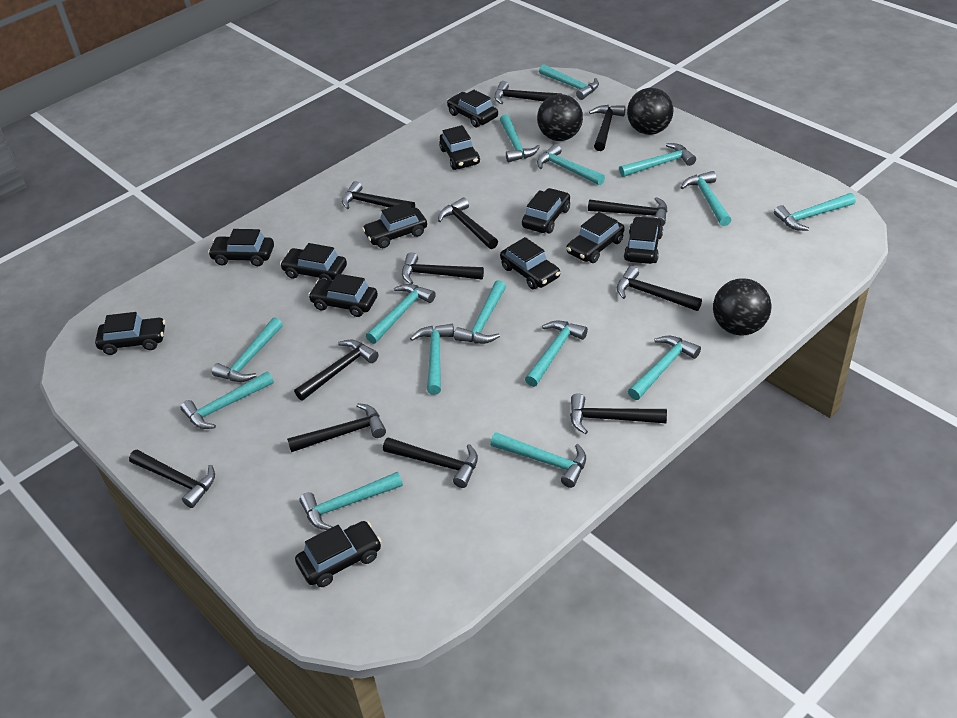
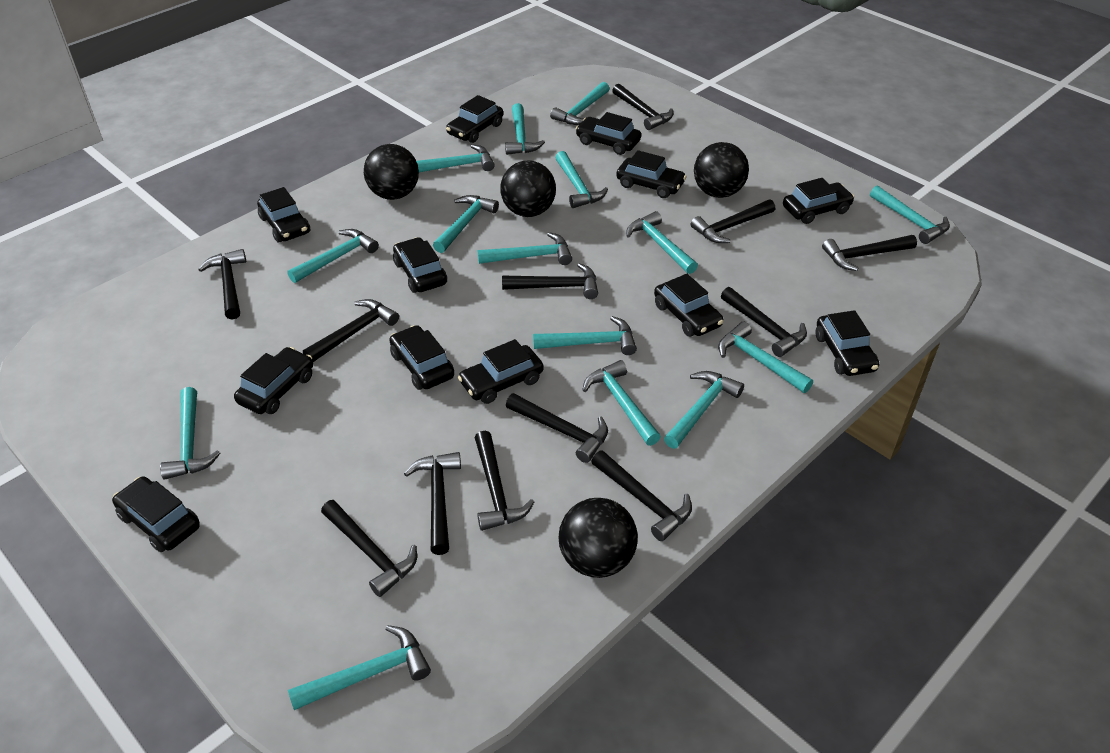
black ball: 3 -> 4

